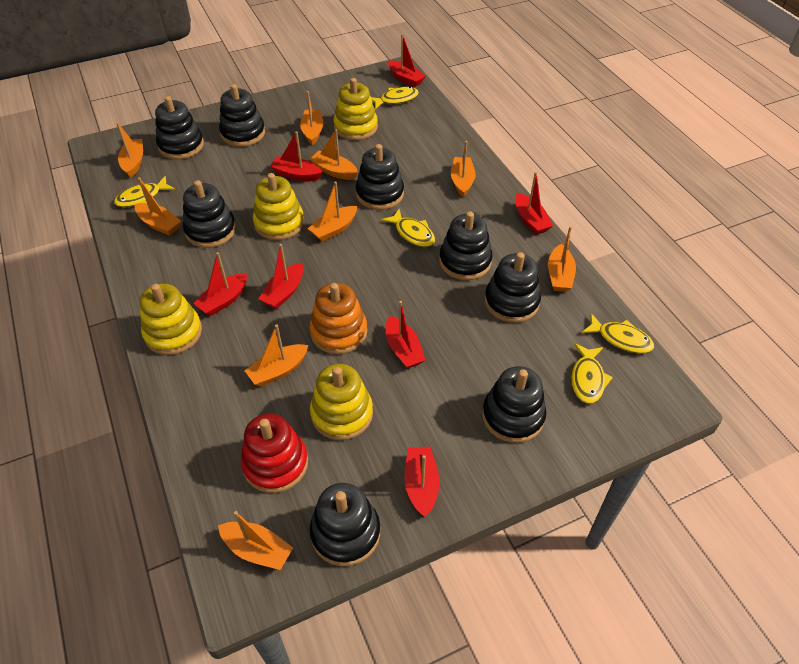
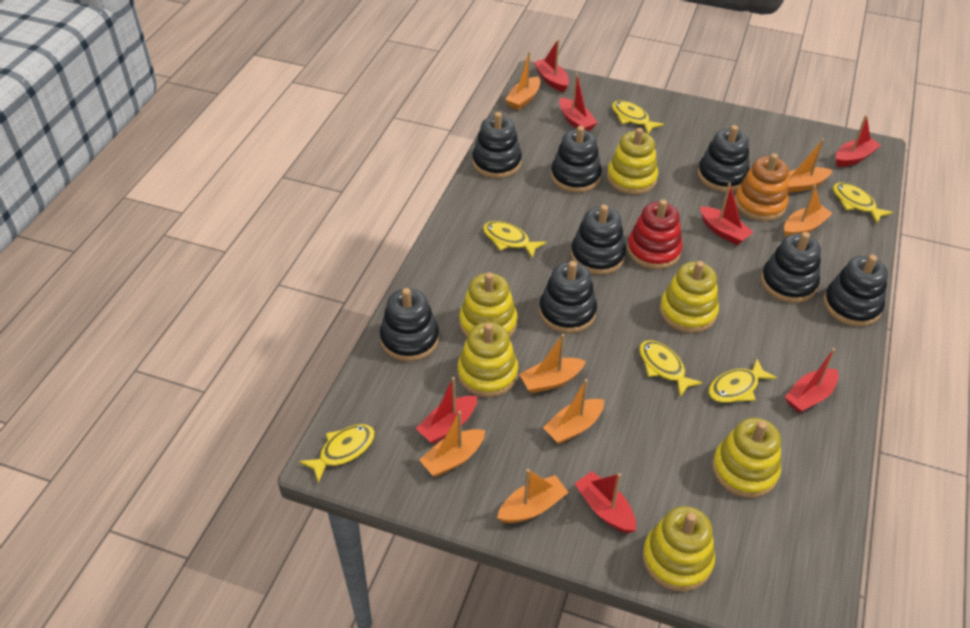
orange boat: 9 -> 7
yellow fish: 5 -> 6
yellow stacking toy: 4 -> 6

